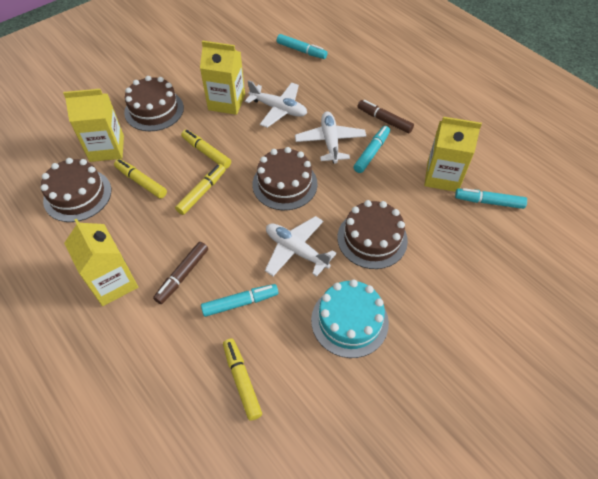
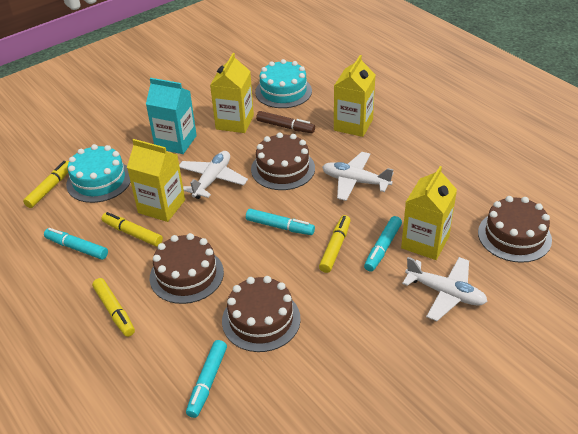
brown marker: 2 -> 1
turquoise cake: 1 -> 2
turquoise carton: 0 -> 1

